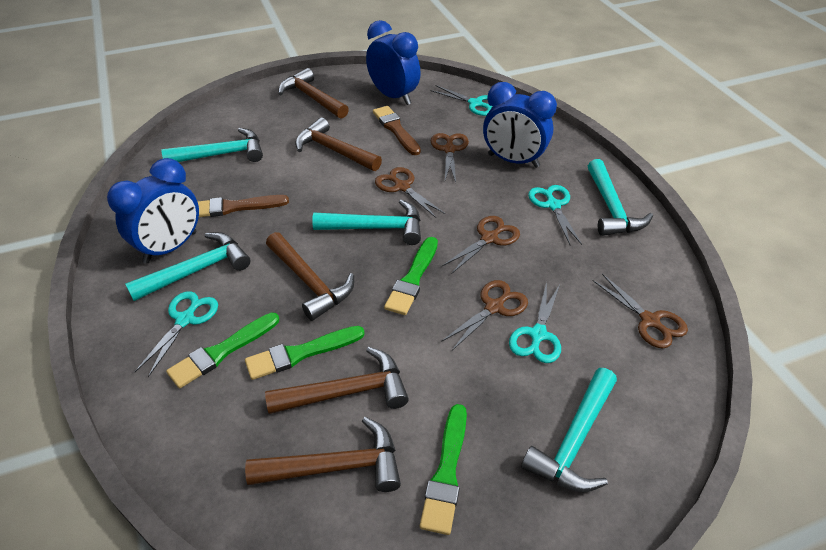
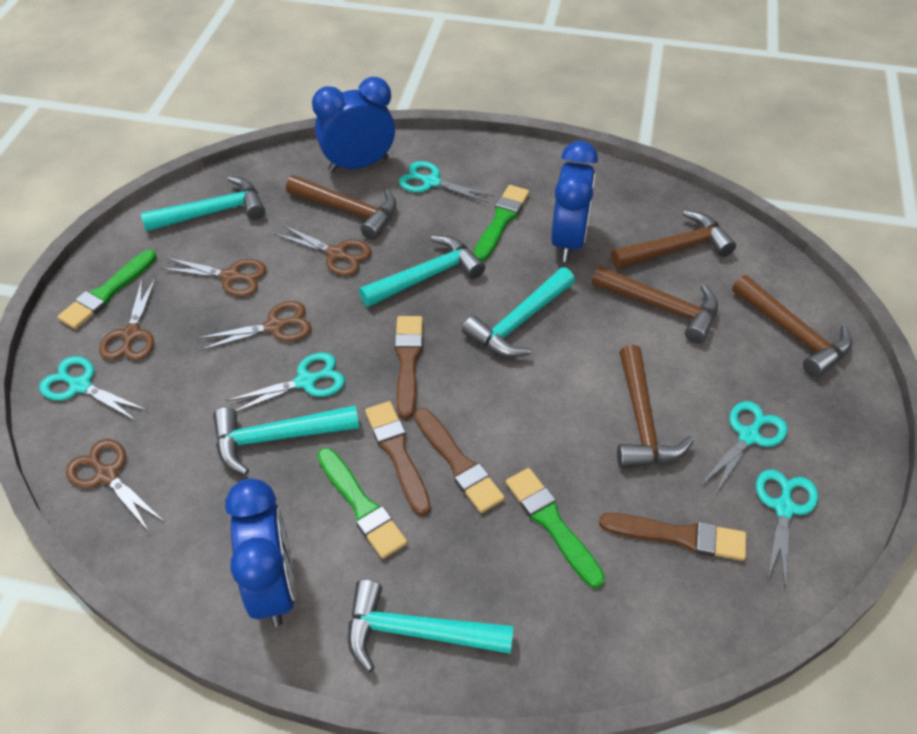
brown brush: 2 -> 4
turquoise scissors: 4 -> 5

